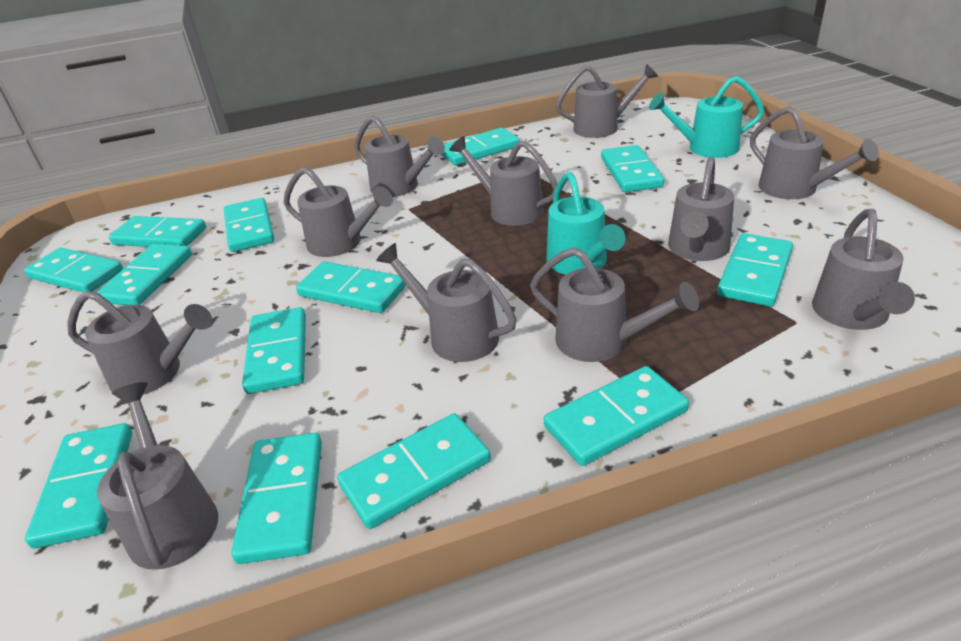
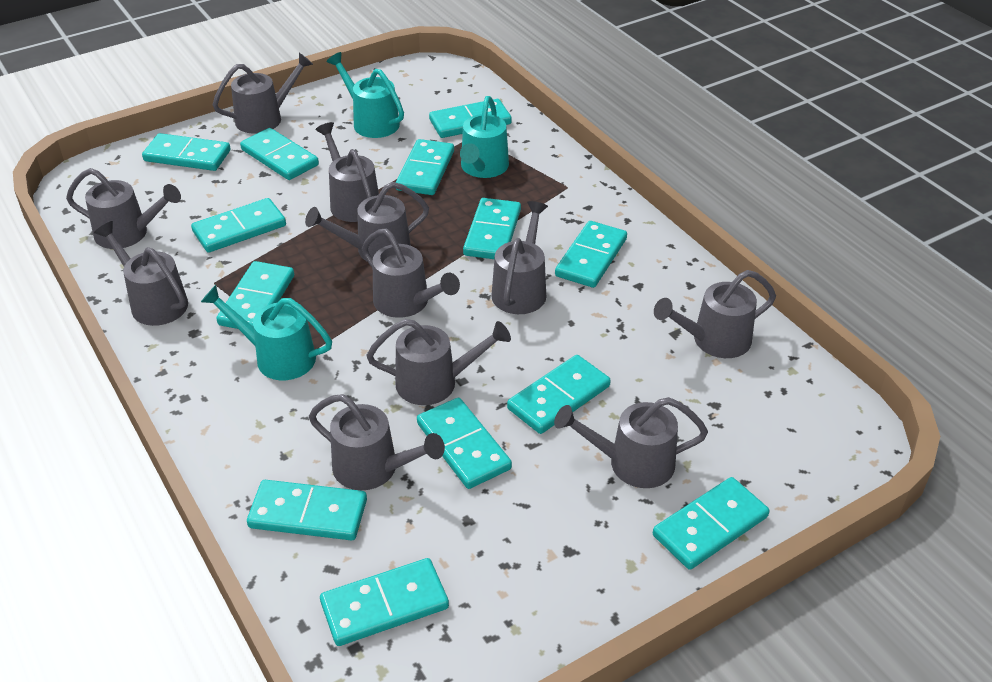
turquoise watering can: 2 -> 3

